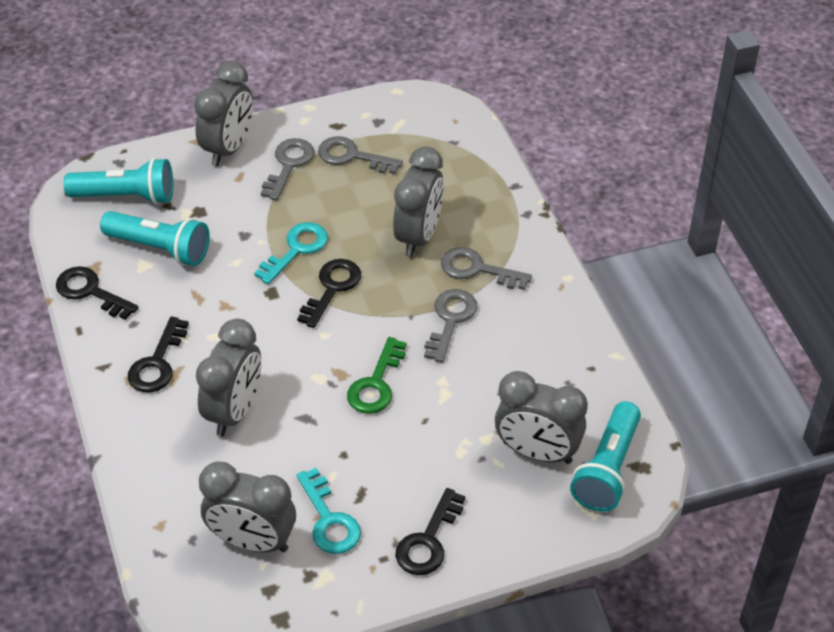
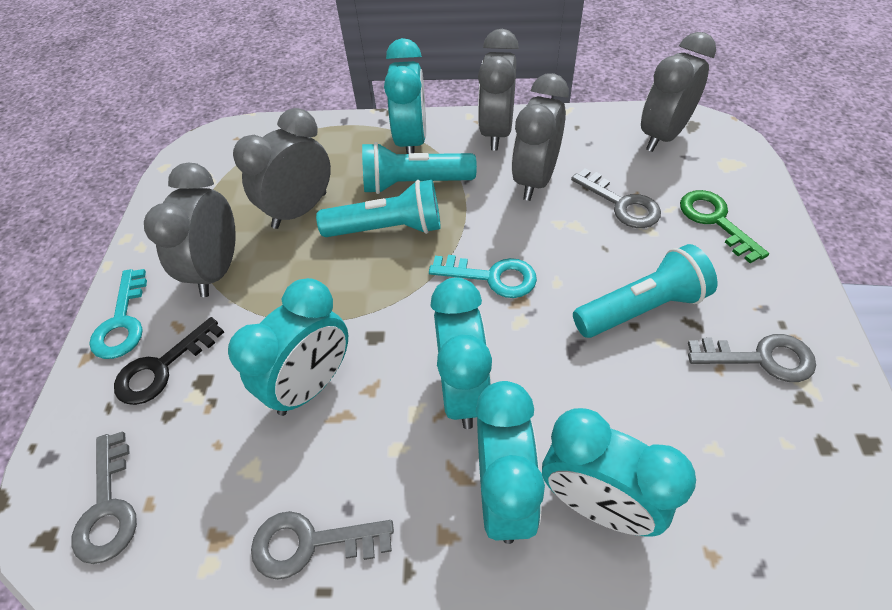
black key: 4 -> 1
turquoise clock: 0 -> 5

